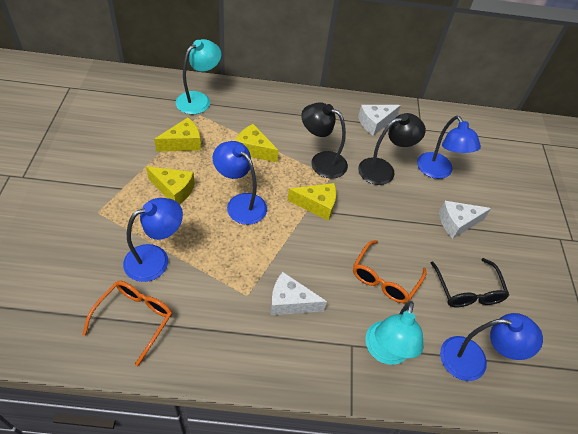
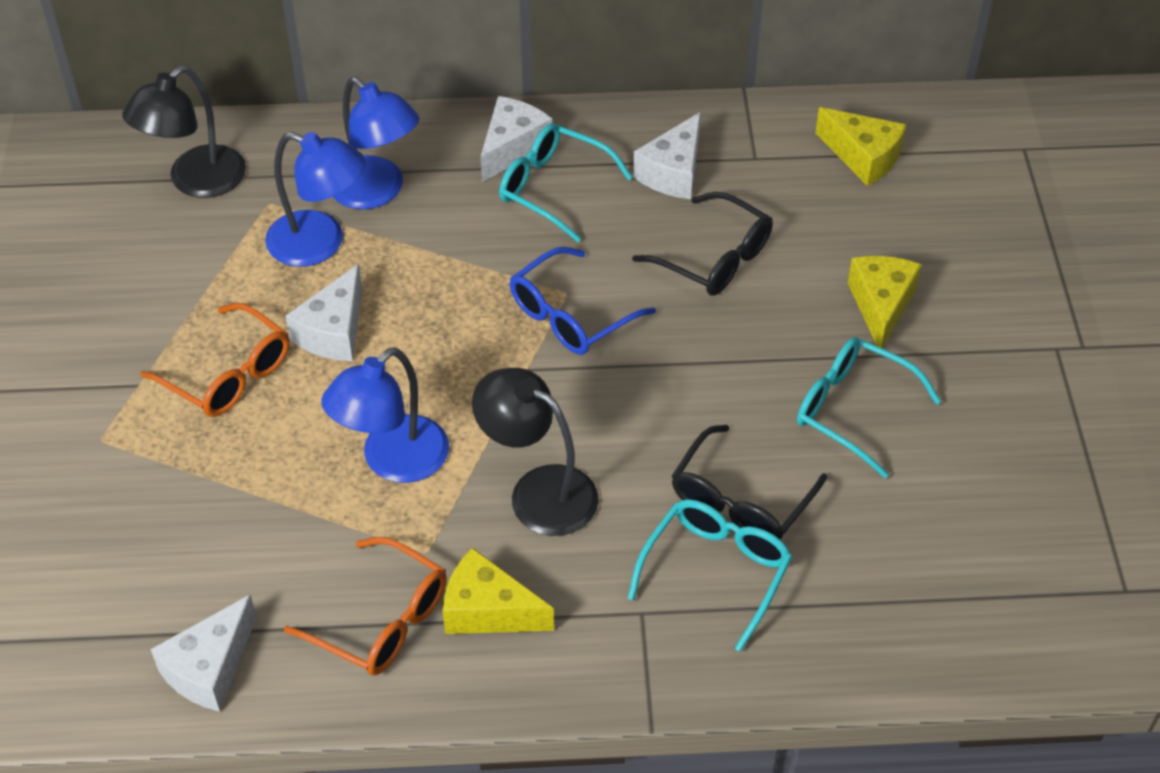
black glasses: 1 -> 2
blue glasses: 0 -> 1
blue lamp: 4 -> 3
turquoise glasses: 0 -> 3
turquoise lamp: 2 -> 0
white cheese: 3 -> 4
yellow cheese: 4 -> 3

